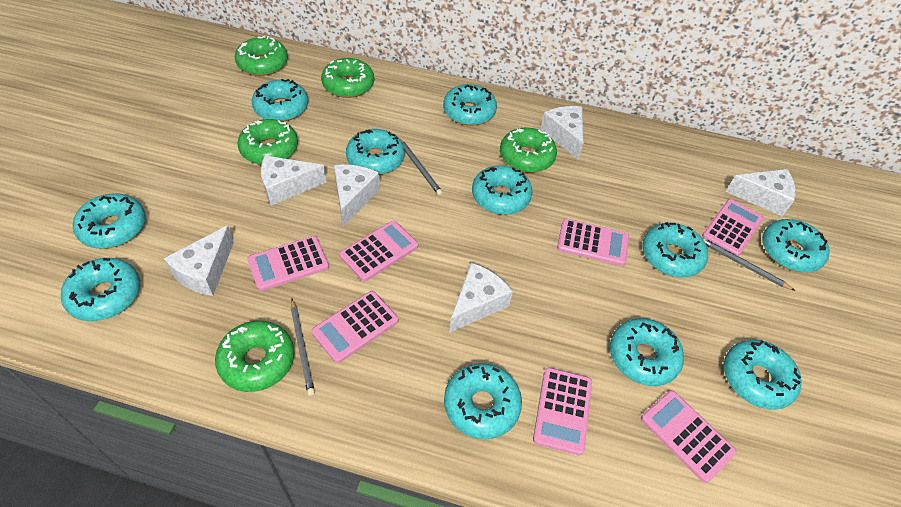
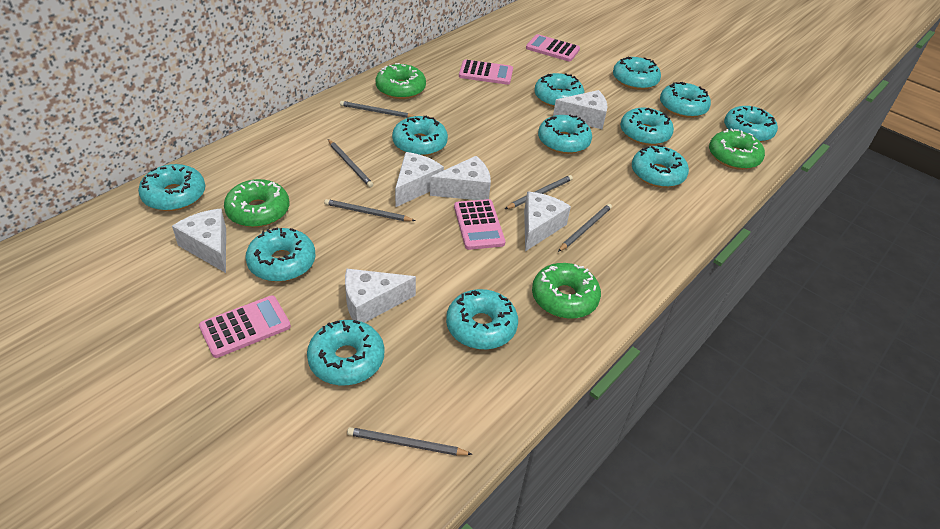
green donut: 5 -> 4
grey pencil: 3 -> 6
pink calculator: 7 -> 4
turquoise donut: 11 -> 12

